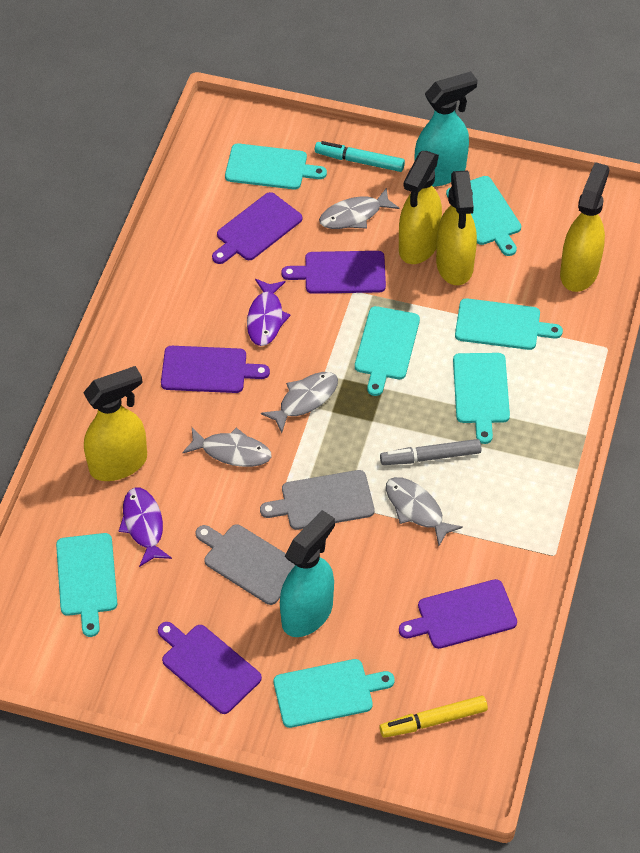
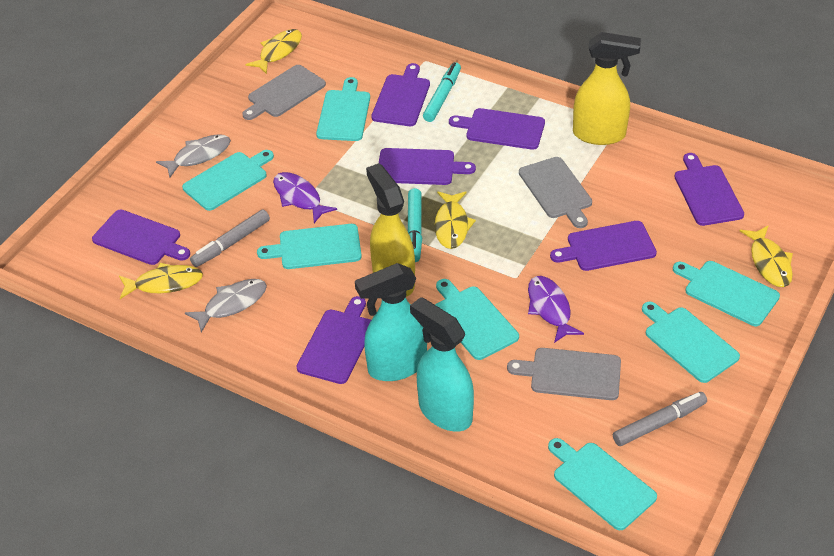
grey cutting board: 2 -> 3
grey fish: 4 -> 2
grey marker: 1 -> 2
purple cutting board: 5 -> 7
turquoise marker: 1 -> 2
yellow fish: 0 -> 4
yellow marker: 1 -> 0
yellow spray bottle: 4 -> 2

